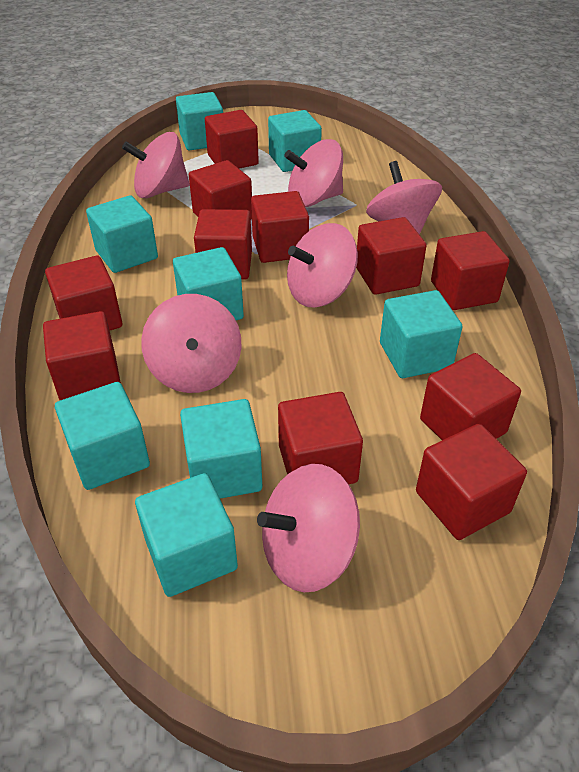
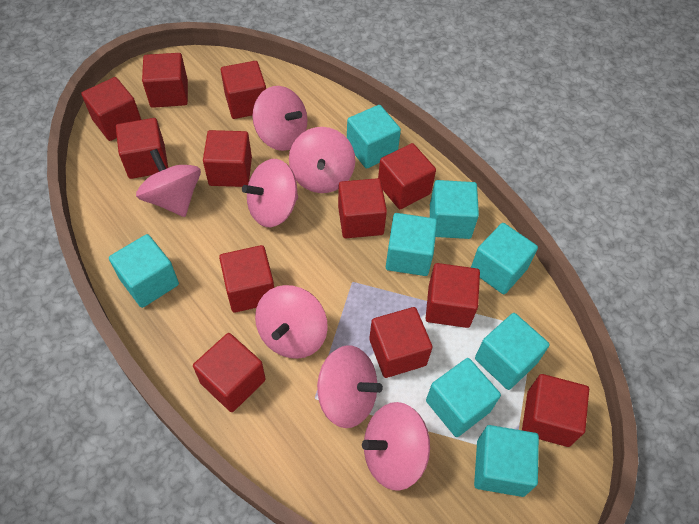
pink spinning top: 6 -> 7
red cube: 11 -> 12

